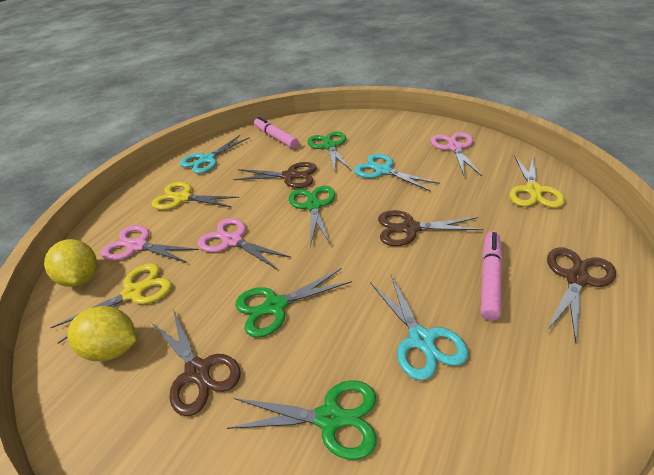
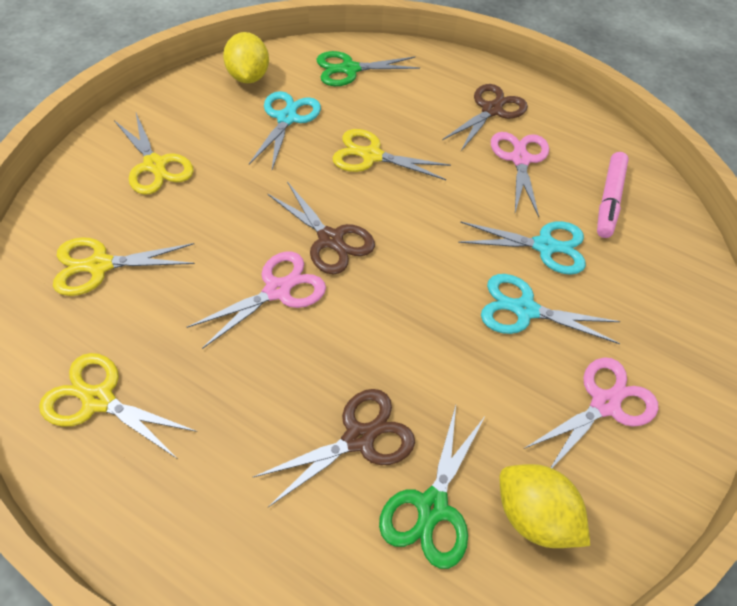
brown scissors: 4 -> 3
green scissors: 4 -> 2
pink marker: 2 -> 1
yellow scissors: 3 -> 4

